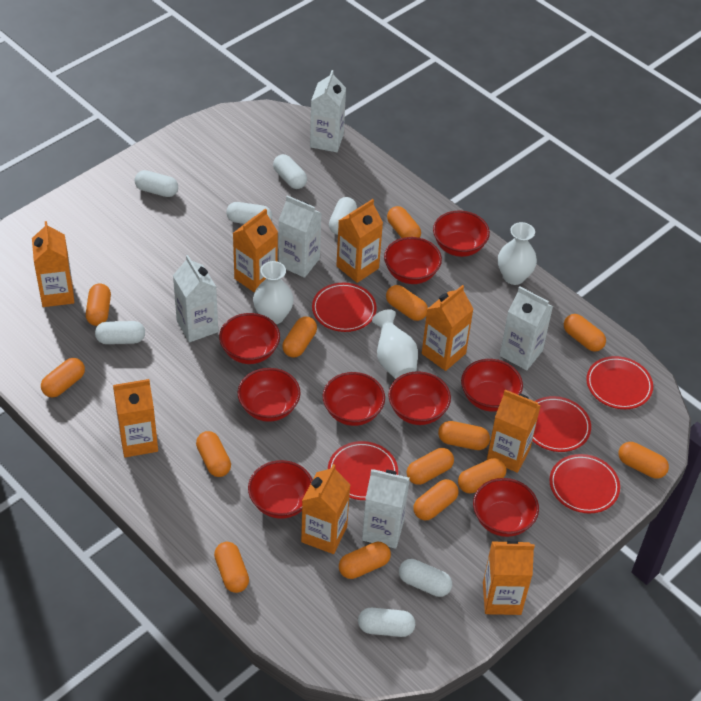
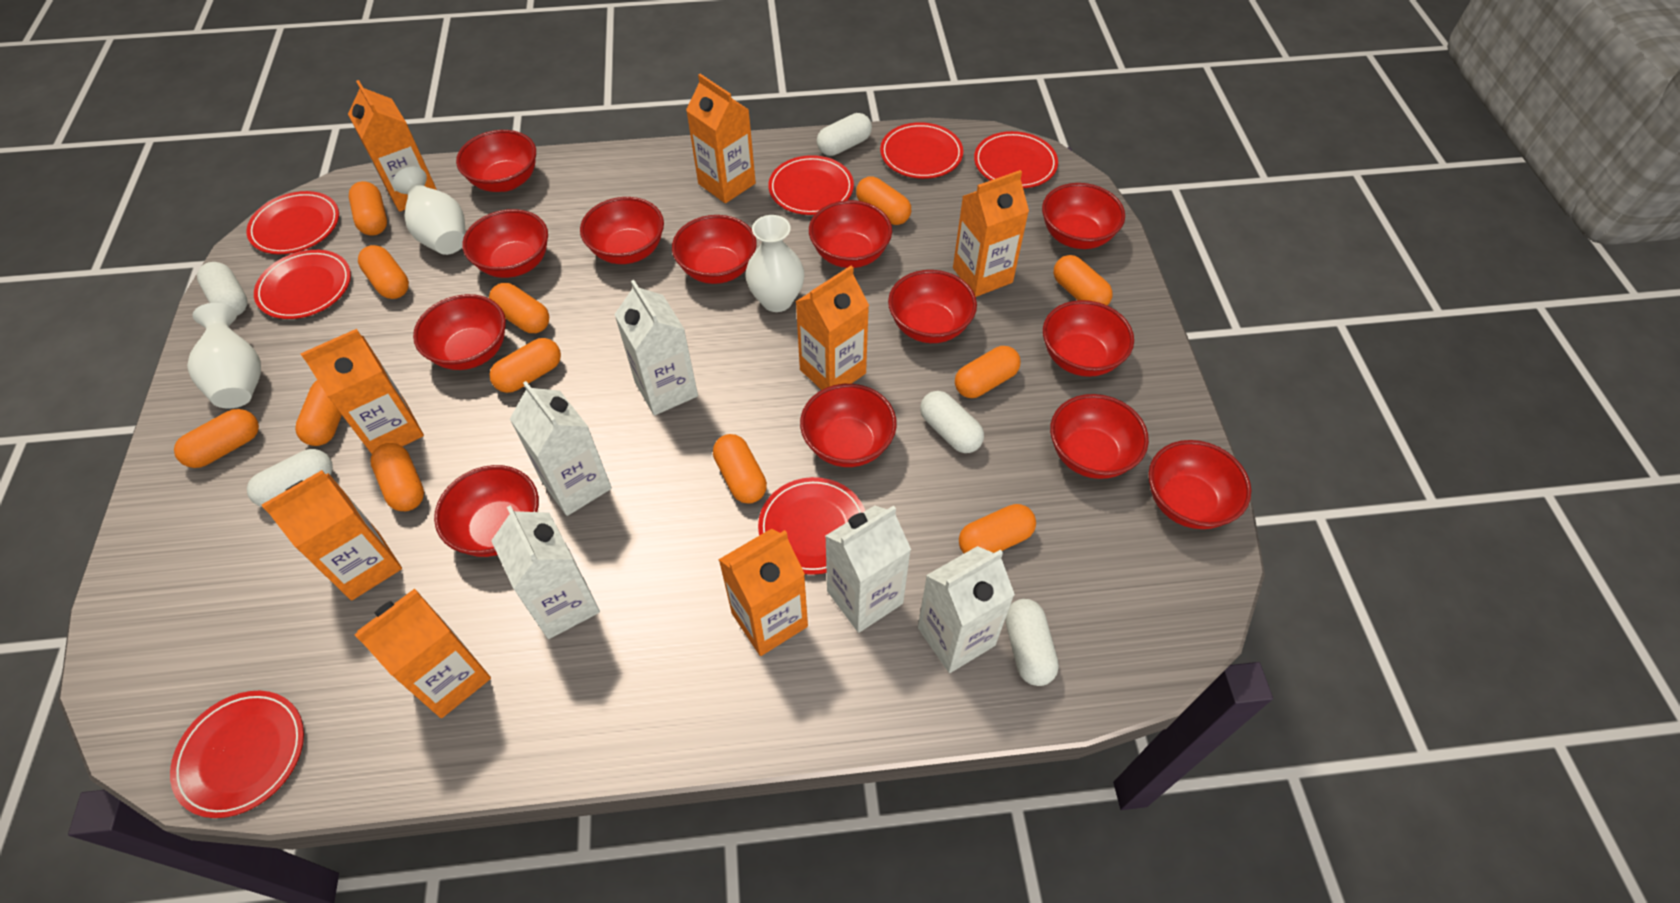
orange capsule: 14 -> 12
red bowl: 9 -> 13
red plate: 5 -> 7
white capsule: 7 -> 5

